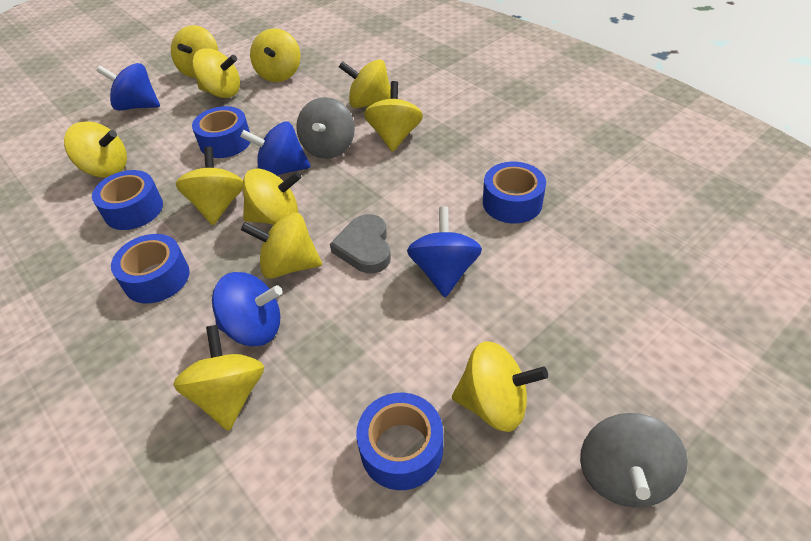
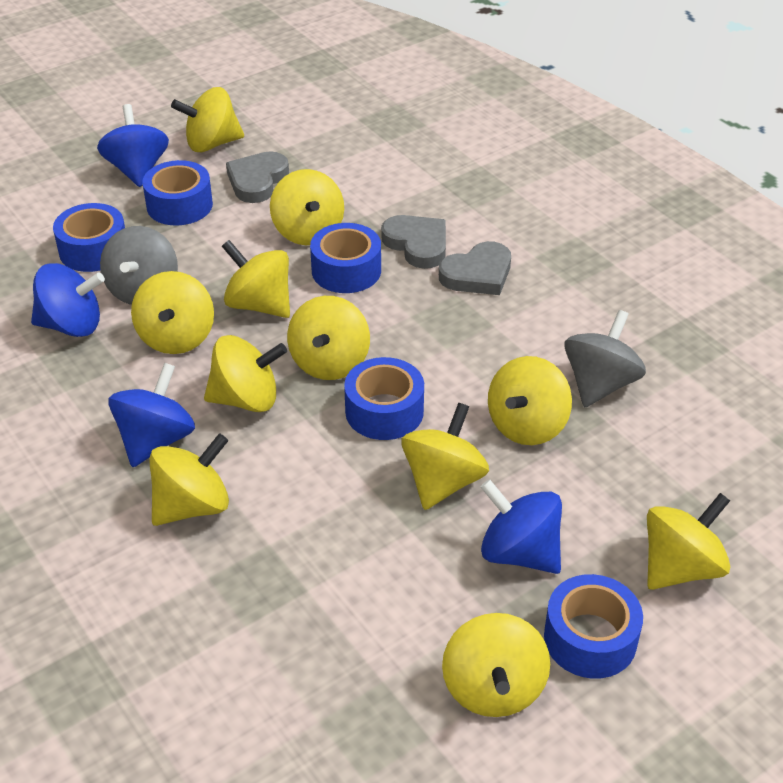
grey heart: 1 -> 3

